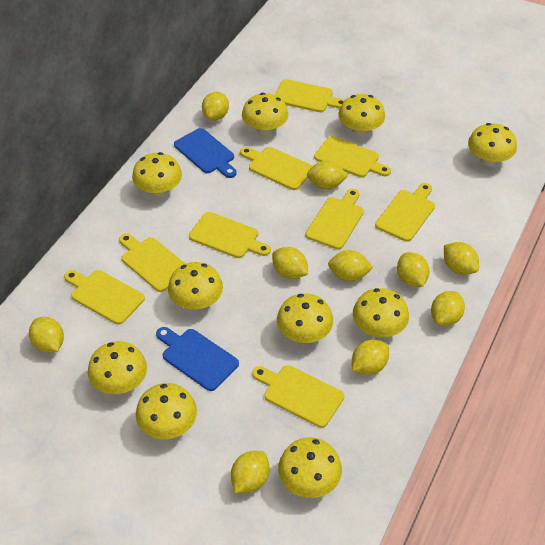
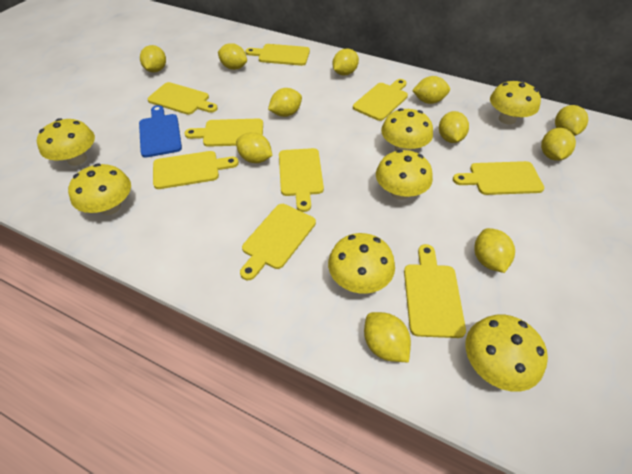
blue cutting board: 2 -> 1
yellow lemon: 10 -> 11
yellow mushroom: 10 -> 7

